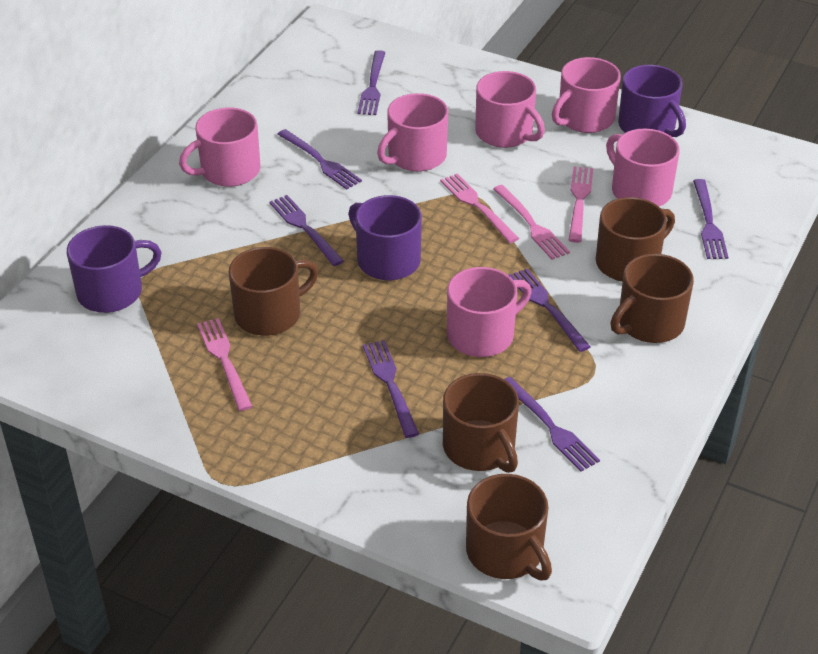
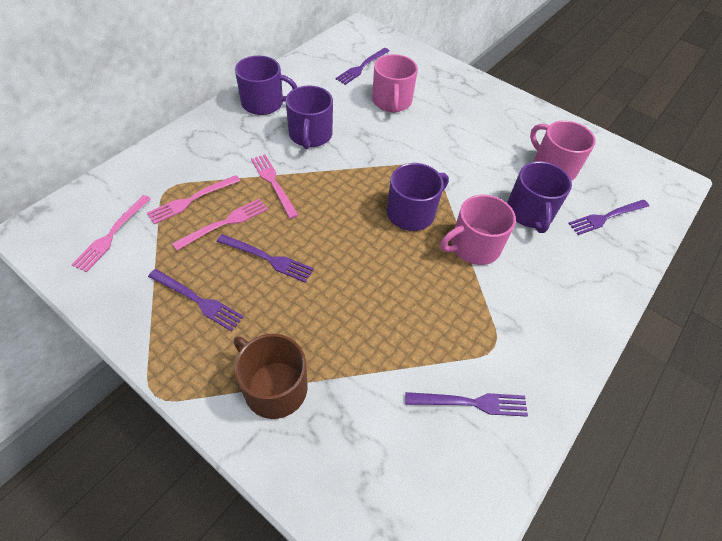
brown mug: 5 -> 1
pink mug: 6 -> 3
purple fork: 7 -> 5
purple mug: 3 -> 4

